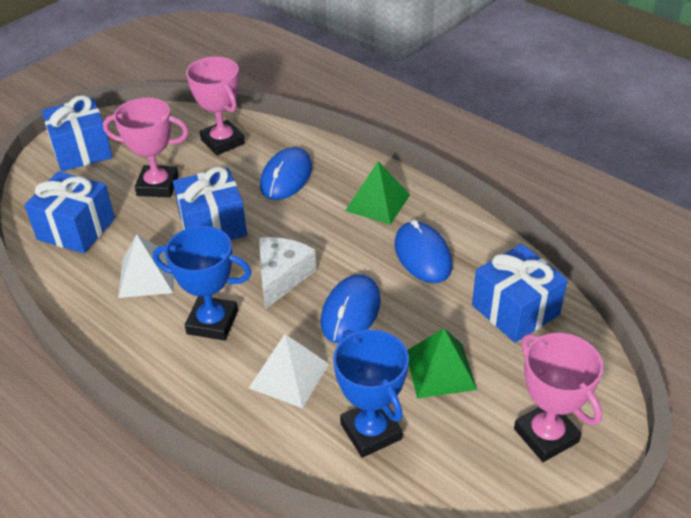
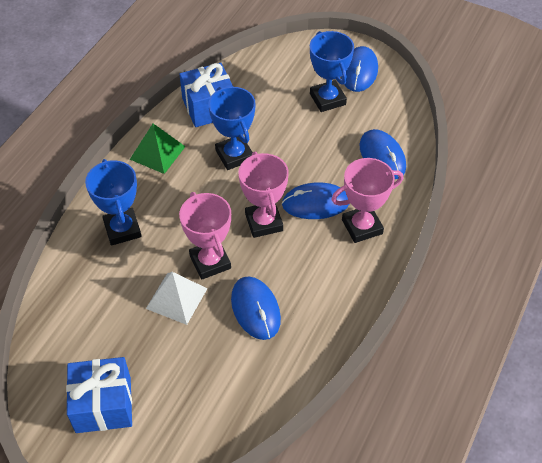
blue gift: 4 -> 2
blue mouse: 3 -> 4
blue trophy: 2 -> 3
green pyramid: 2 -> 1
white cheese: 1 -> 0
white pyramid: 2 -> 1

